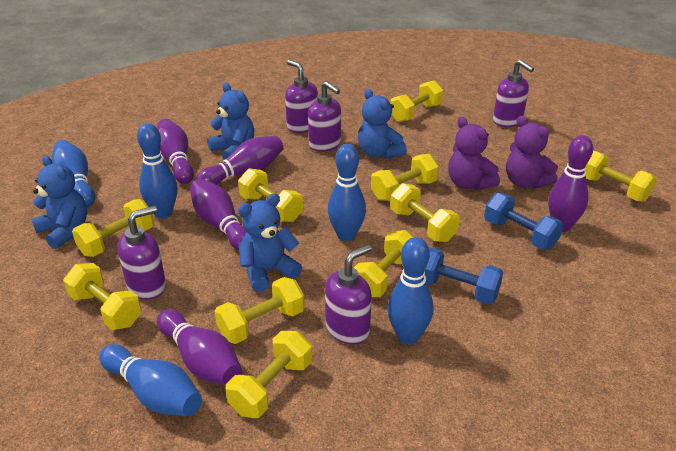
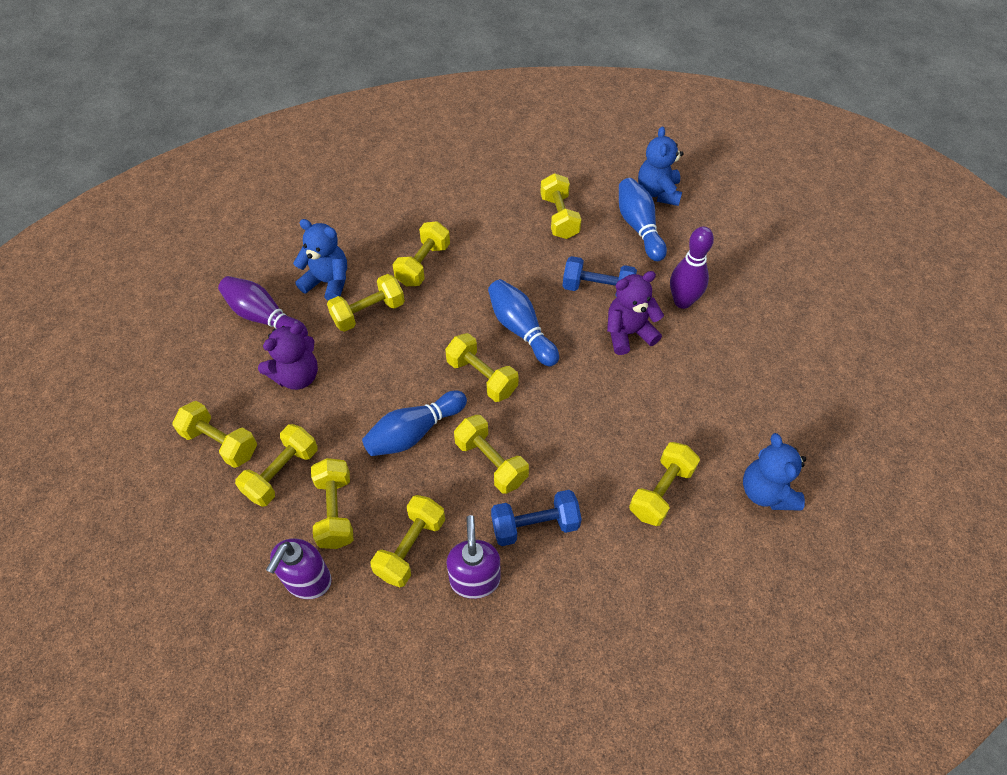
blue bowling pin: 5 -> 3
blue teddy bear: 4 -> 3
purple bowling pin: 5 -> 2
purple soap dispenser: 5 -> 2

